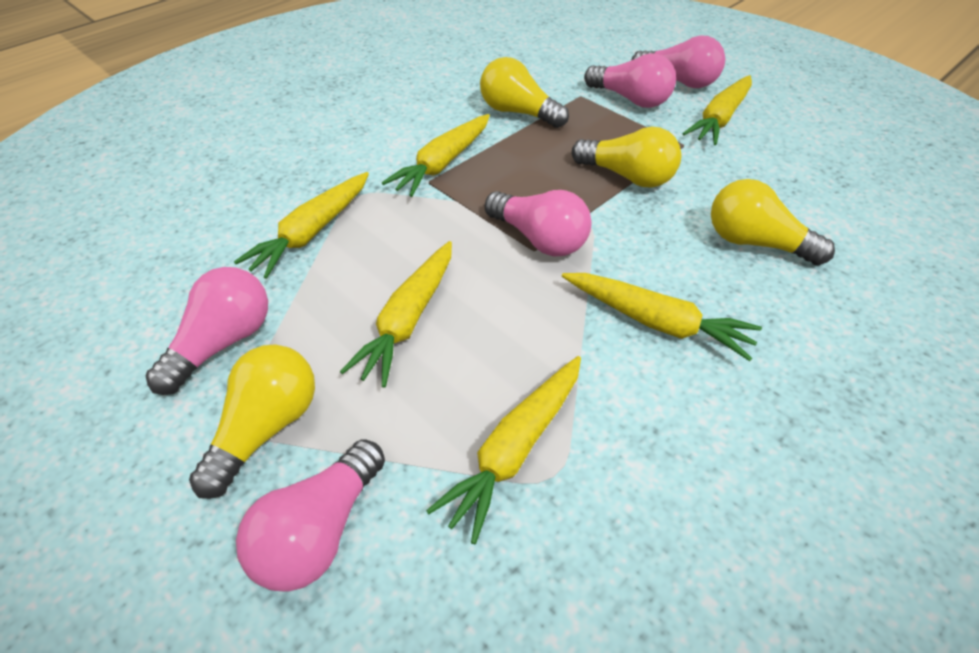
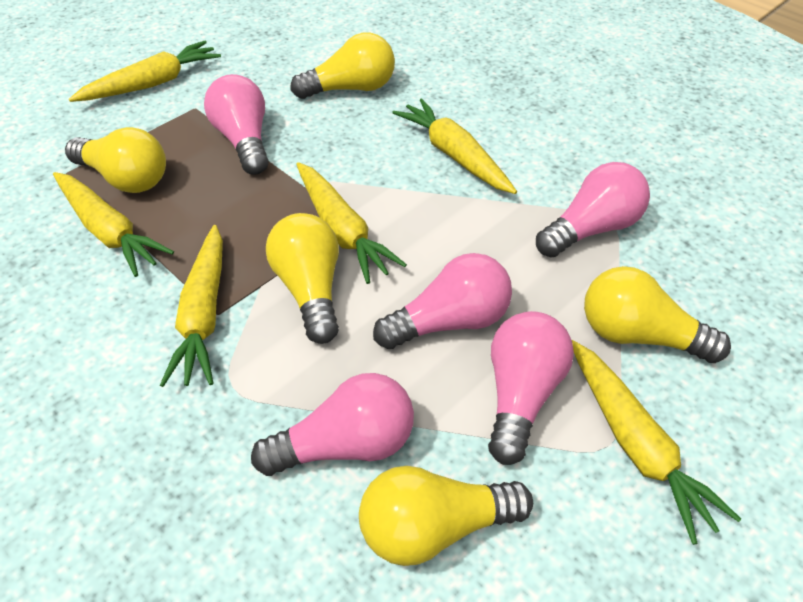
yellow light bulb: 4 -> 5

